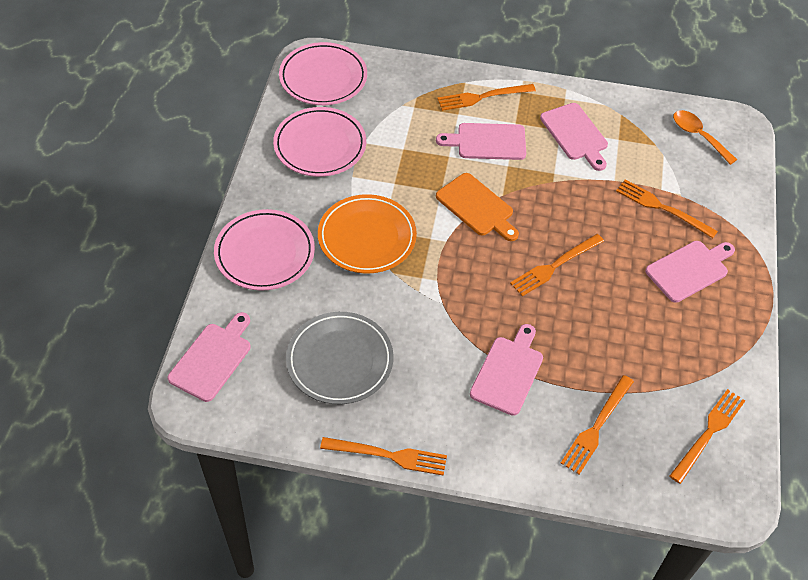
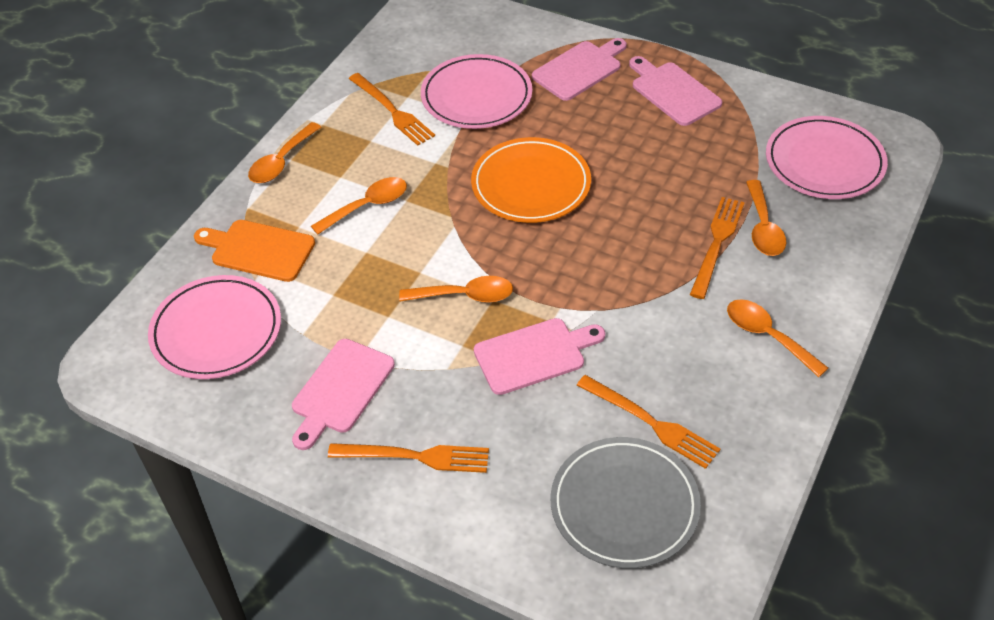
orange fork: 6 -> 4
orange spoon: 1 -> 5
pink cutting board: 5 -> 4

